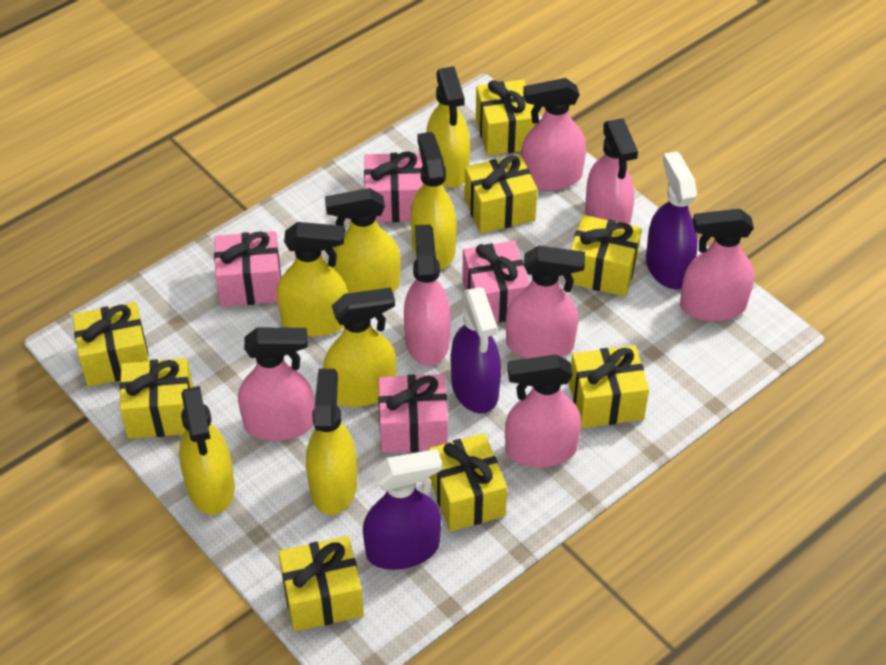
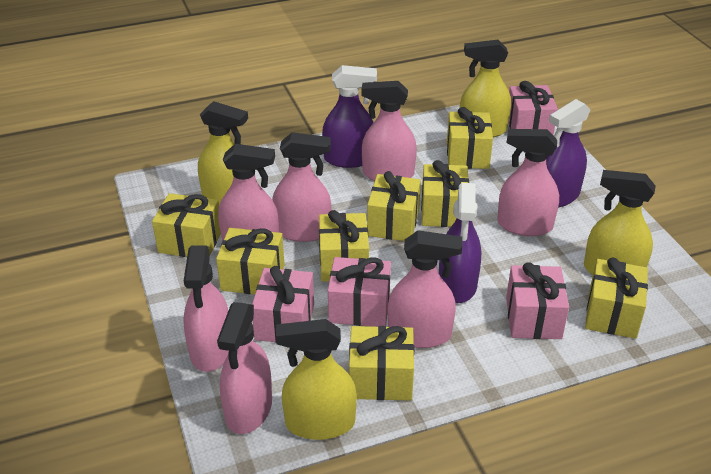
yellow spray bottle: 7 -> 4

